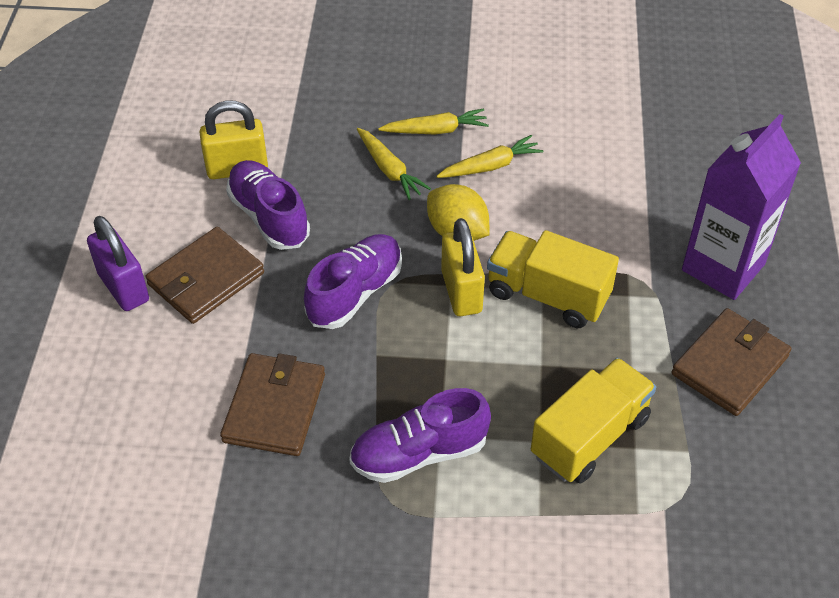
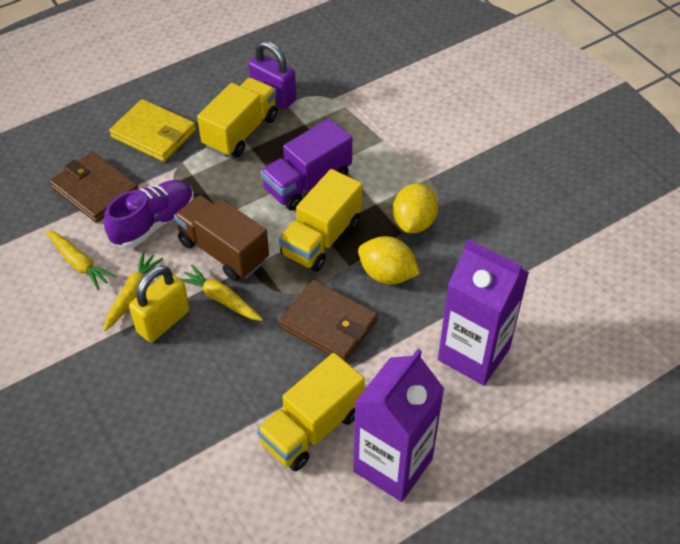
brown truck: 0 -> 1
brown wallet: 3 -> 2
purple carton: 1 -> 2
purple shoe: 3 -> 1
purple truck: 0 -> 1
yellow lemon: 1 -> 2
yellow padlock: 2 -> 1
yellow truck: 2 -> 3
yellow wallet: 0 -> 1

